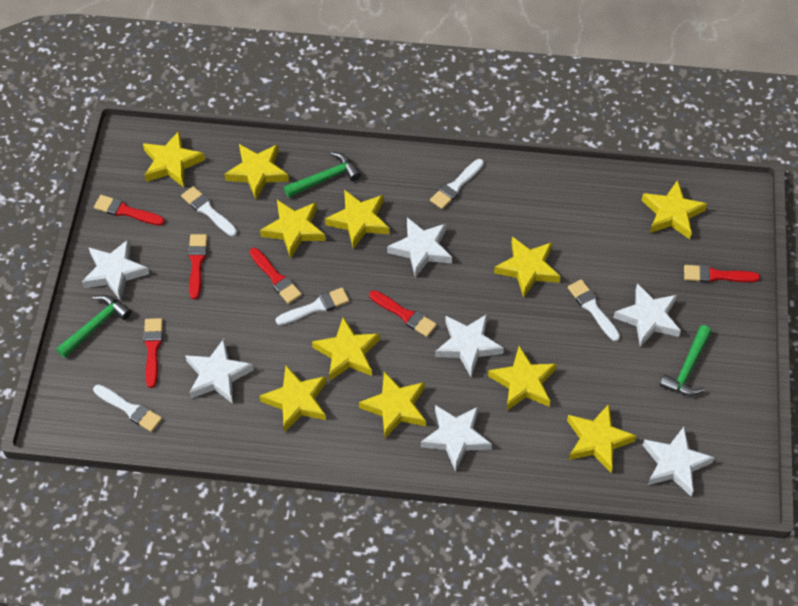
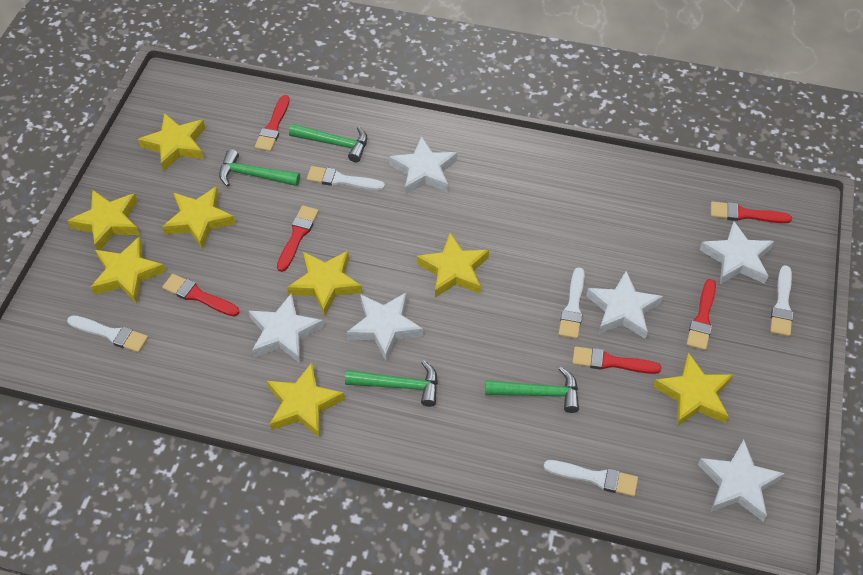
green hammer: 3 -> 4
white star: 7 -> 6
yellow star: 11 -> 8

